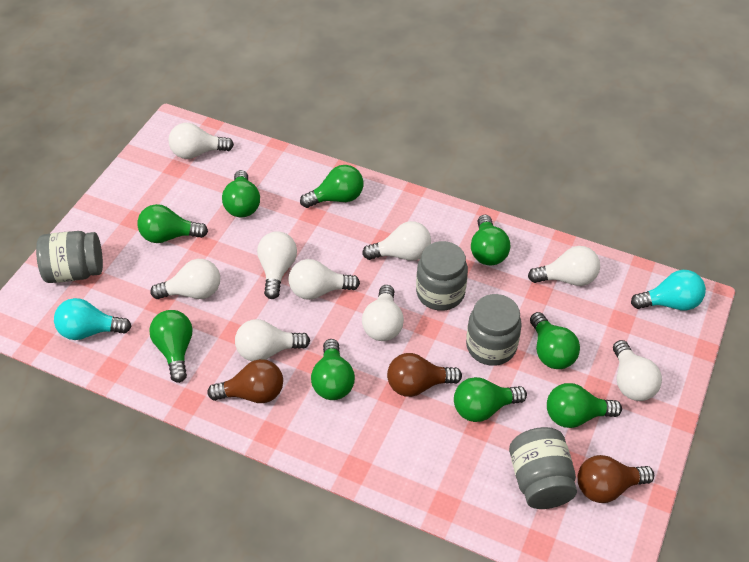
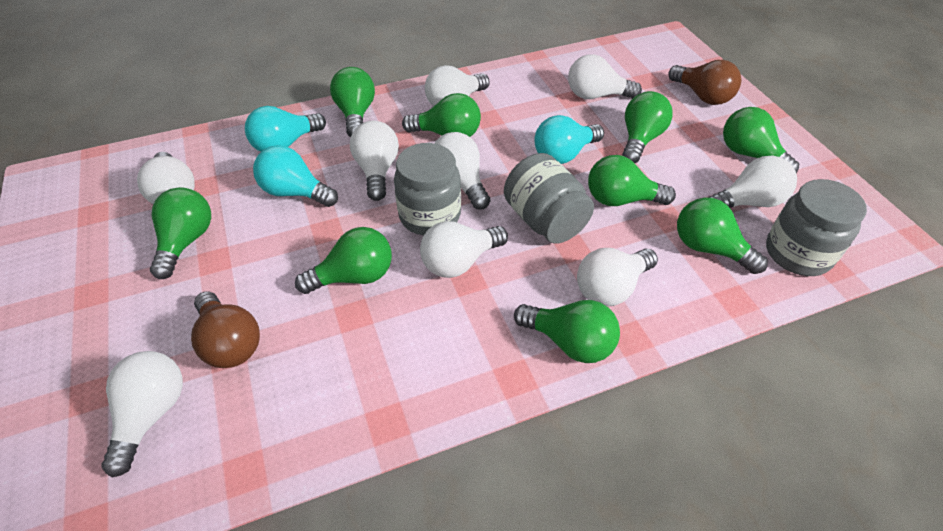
brown light bulb: 3 -> 2
grey jar: 4 -> 3
turquoise light bulb: 2 -> 3

